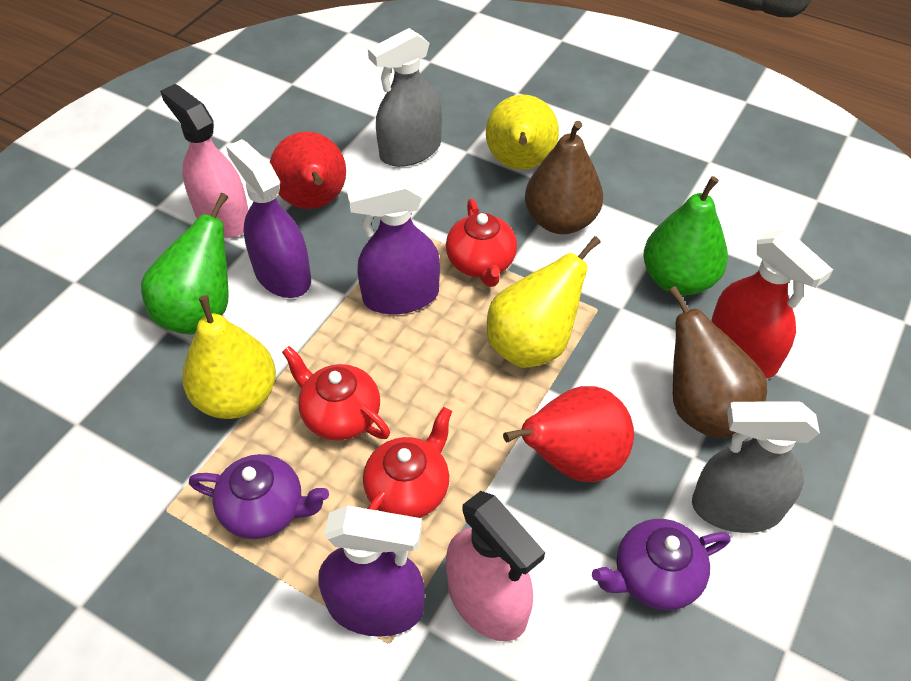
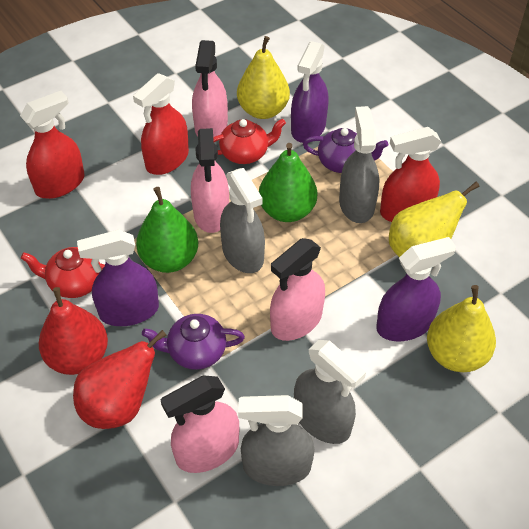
brown pear: 2 -> 0
grey spray bottle: 2 -> 4
pink spray bottle: 2 -> 4
red spray bottle: 1 -> 3
red teapot: 3 -> 2

